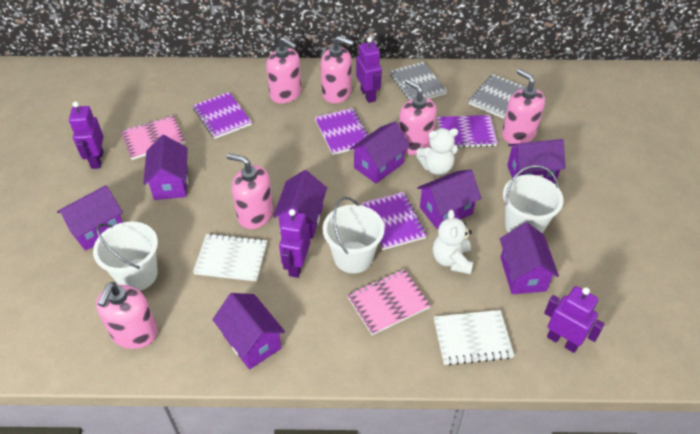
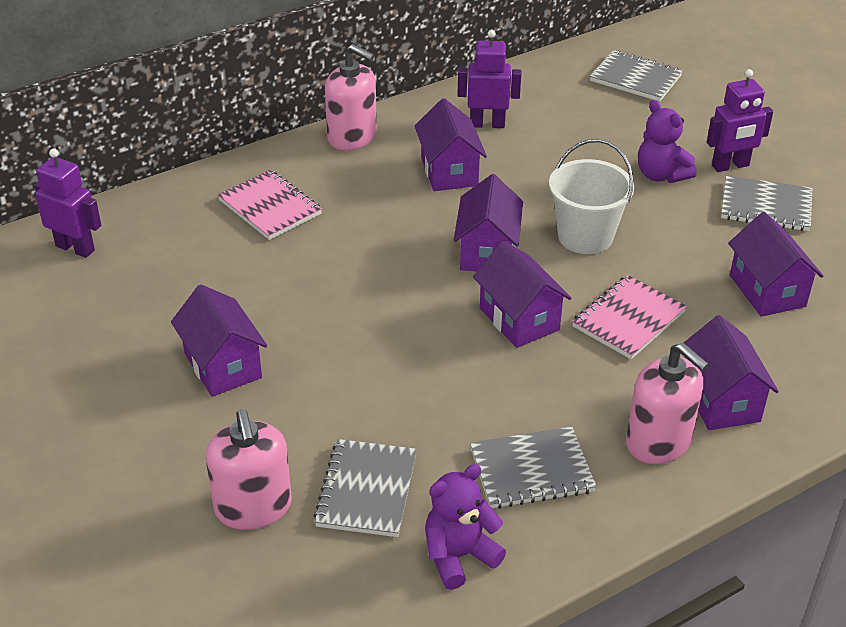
grey notebook: 2 -> 4
pink soap dispenser: 6 -> 3
purple house: 8 -> 6
purple notebook: 4 -> 0
purple robot: 4 -> 3
purple teddy bear: 0 -> 2
white bucket: 3 -> 1
white notebook: 2 -> 0
white teddy bear: 2 -> 0

